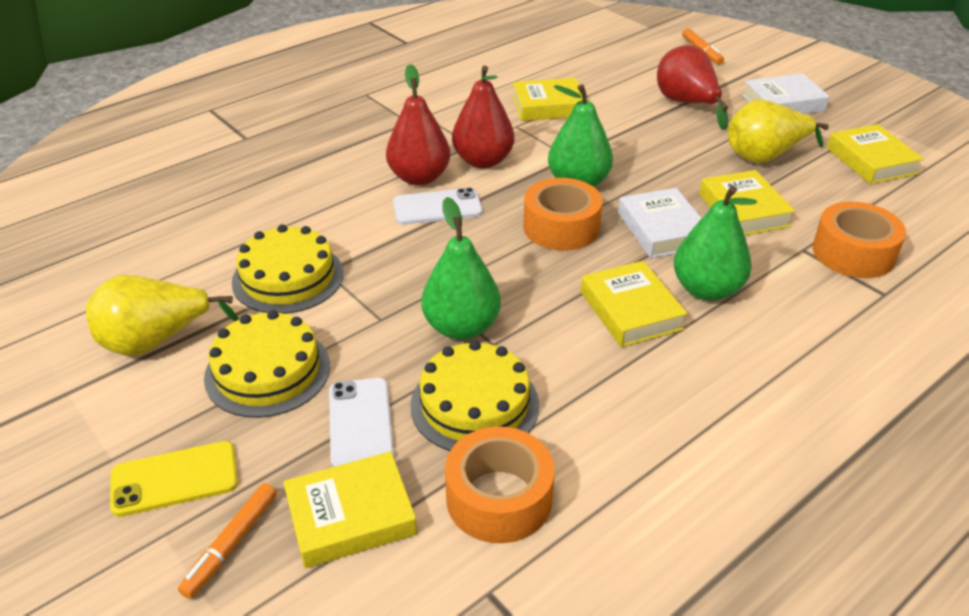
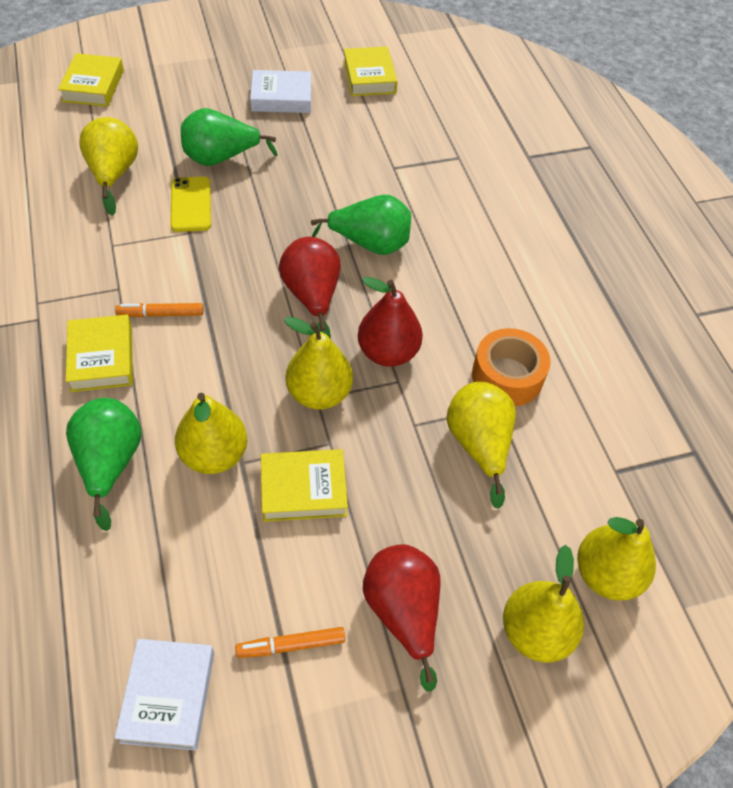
orange tape: 3 -> 1
white phone: 2 -> 0
yellow book: 5 -> 4
yellow cake: 3 -> 0
yellow pear: 2 -> 6

